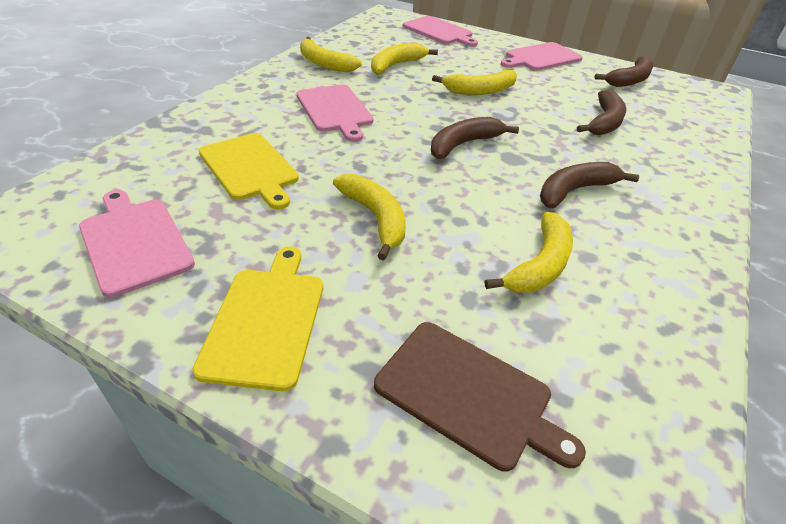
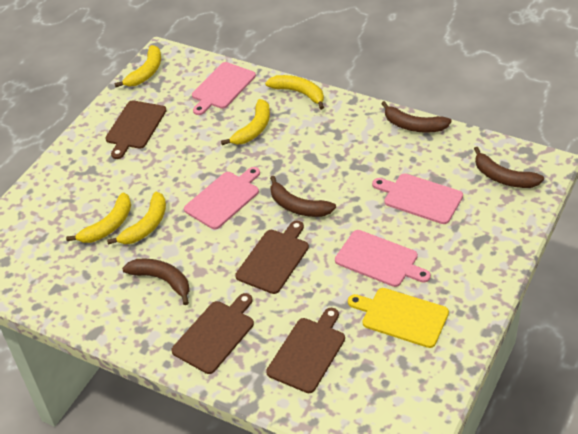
brown cutting board: 1 -> 4
yellow cutting board: 2 -> 1

